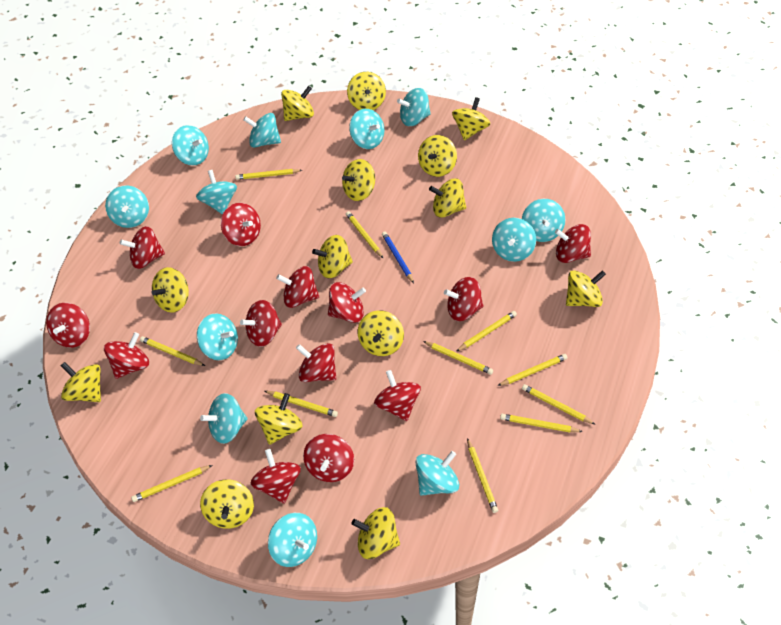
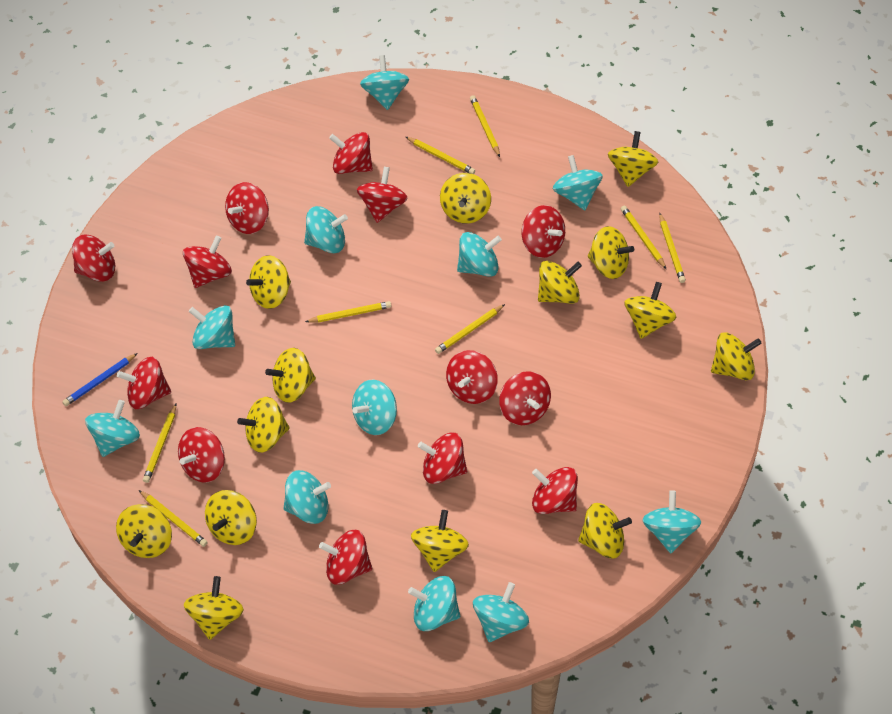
turquoise spinning top: 12 -> 11
yellow pencil: 11 -> 8

